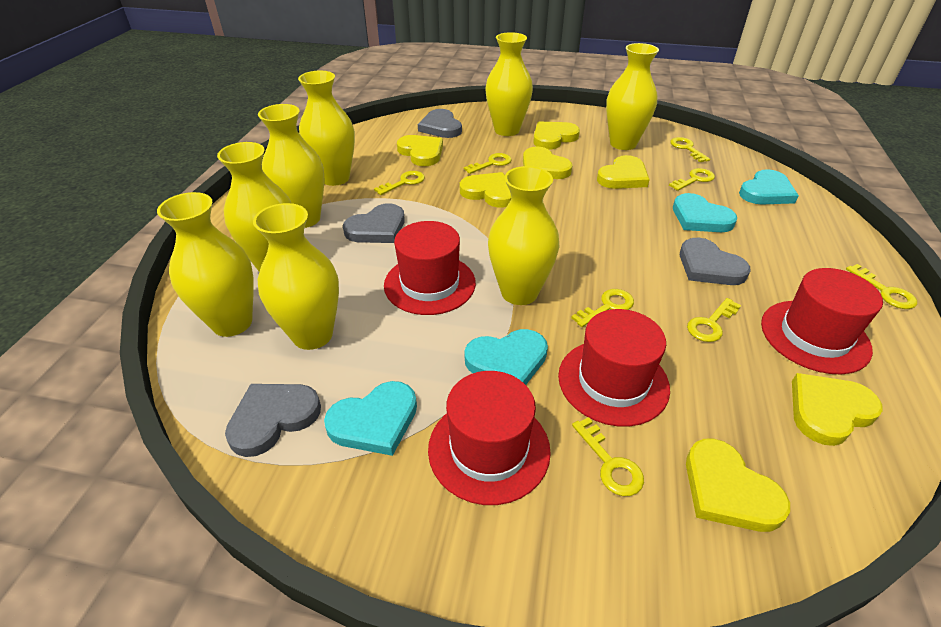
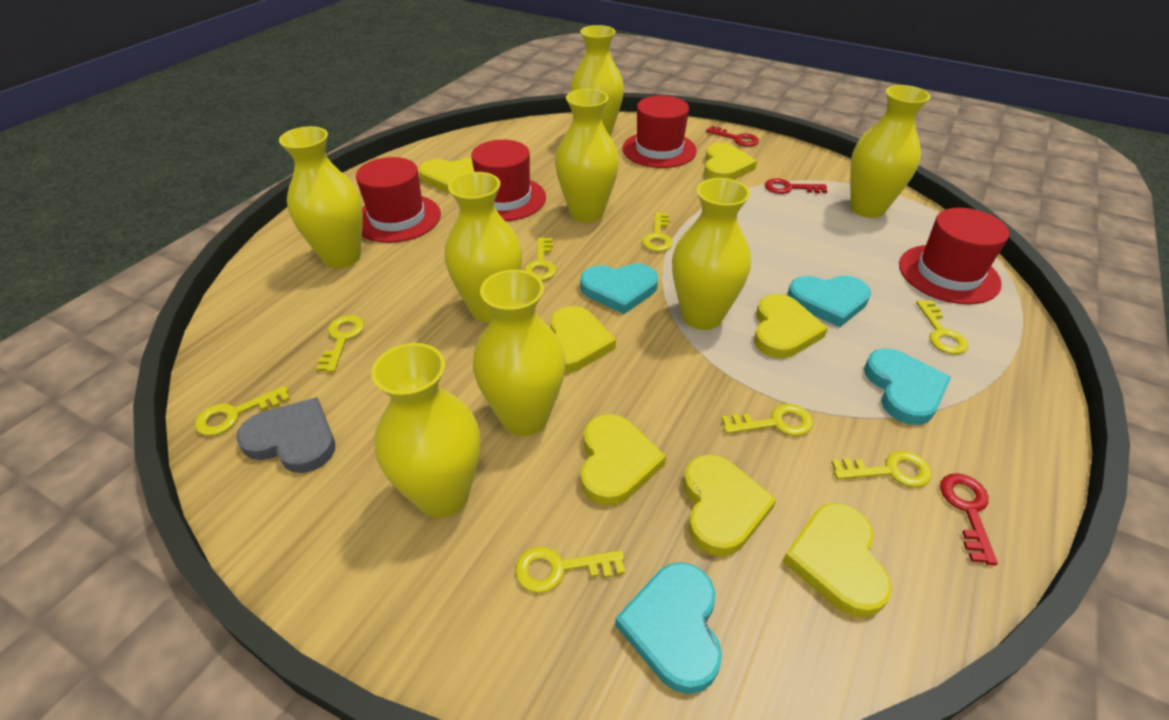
grey heart: 4 -> 1
red key: 0 -> 3

